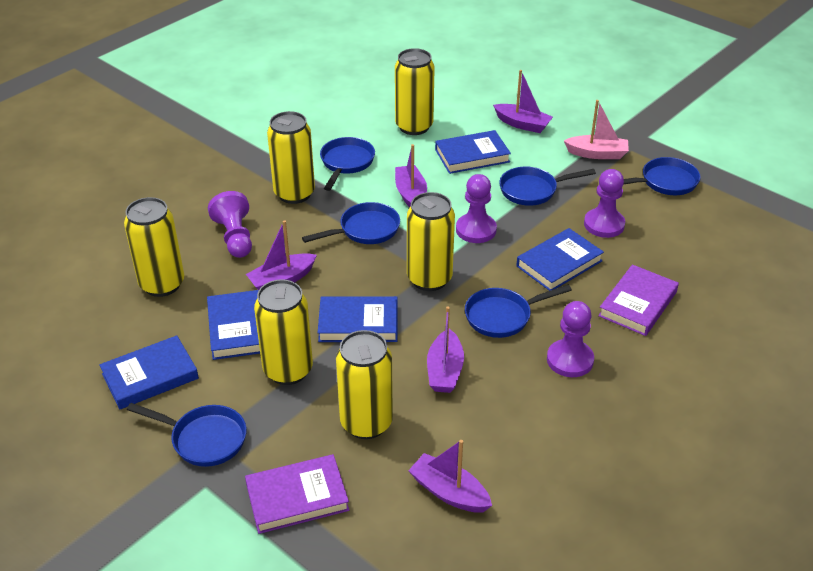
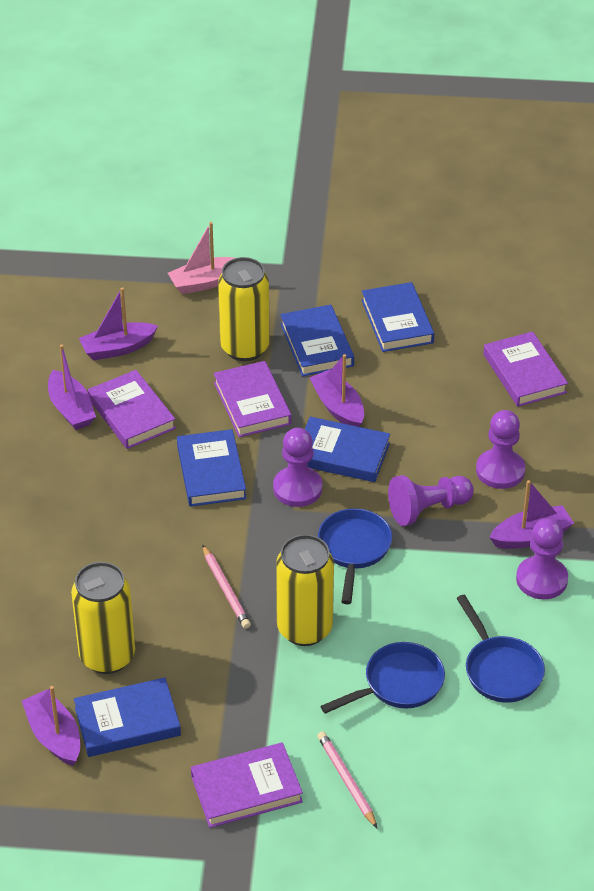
blue pan: 6 -> 3
pink pencil: 0 -> 2
purple book: 2 -> 4
yellow can: 6 -> 3

